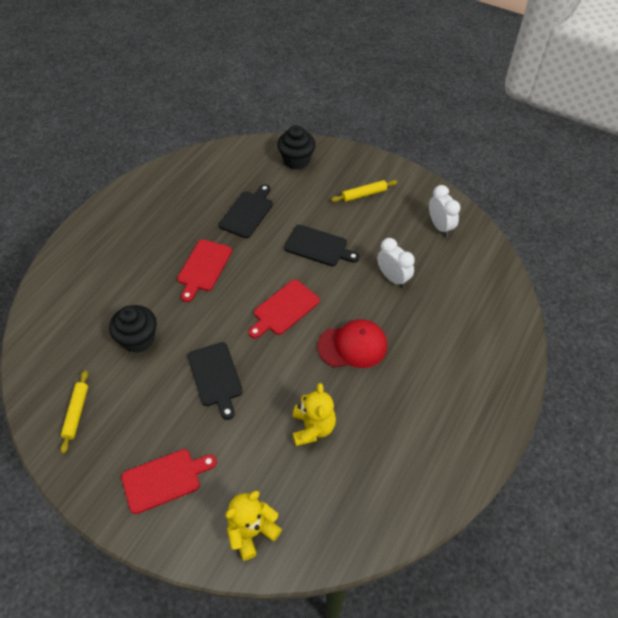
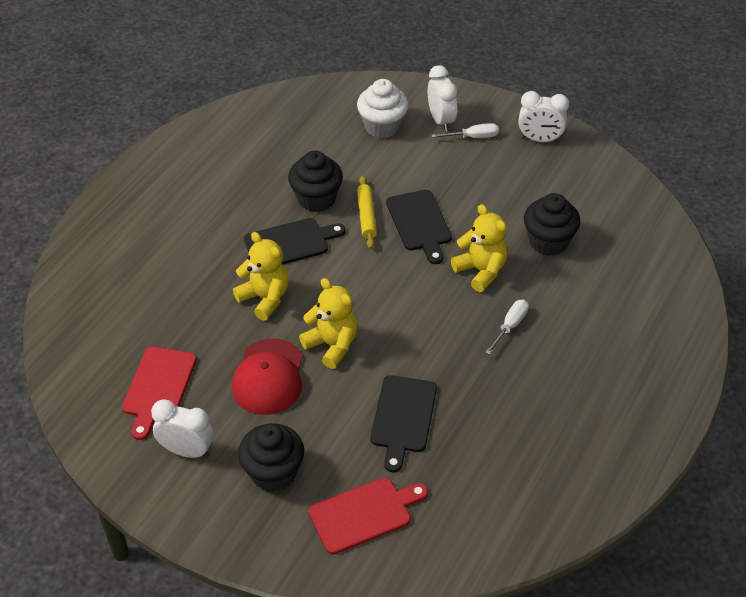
black cupcake: 2 -> 3
red cutting board: 3 -> 2
white clock: 2 -> 3
white cupcake: 0 -> 1
white screwdriver: 0 -> 2
yellow rolling pin: 2 -> 1
yellow teddy bear: 2 -> 3

